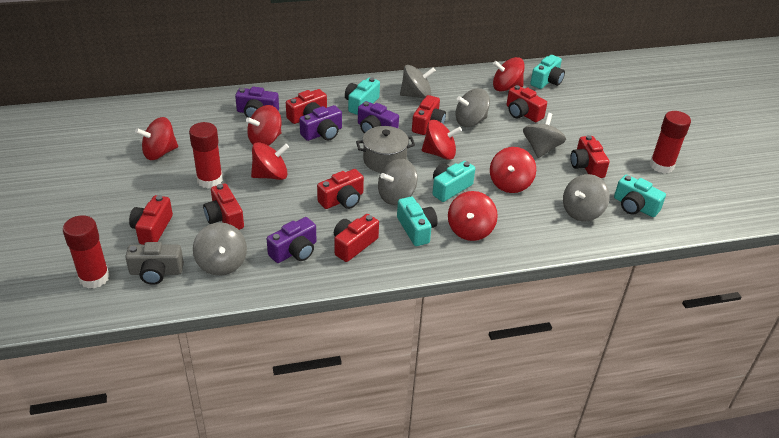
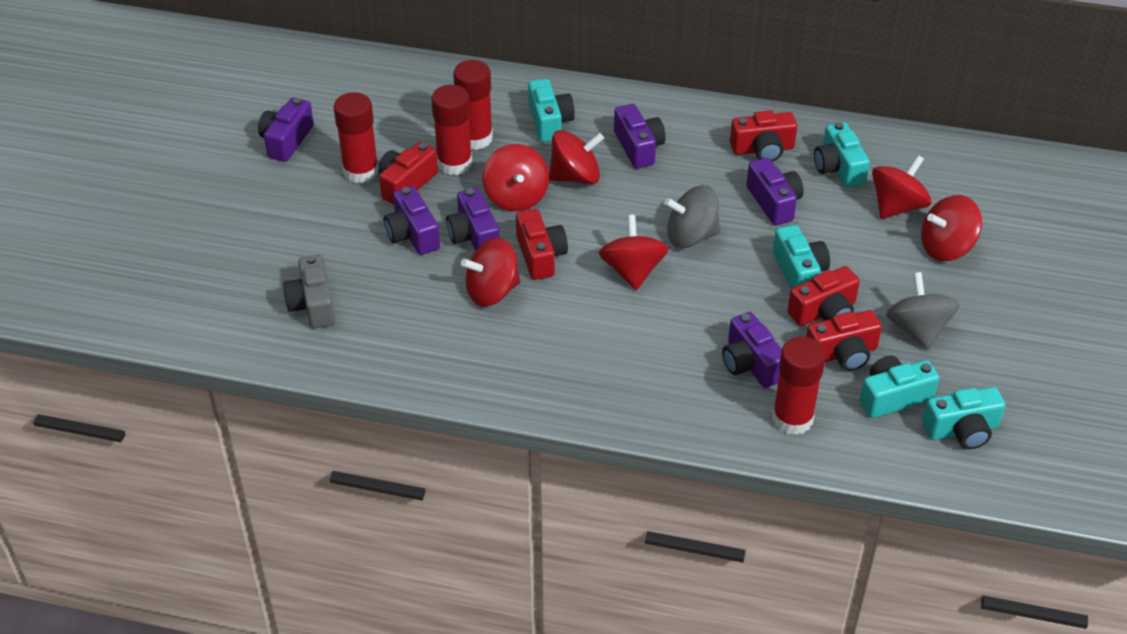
grey pot: 1 -> 0
grey spinning top: 6 -> 2
purple camera: 4 -> 6
red camera: 8 -> 5
red glue stick: 3 -> 4
red spinning top: 7 -> 6

